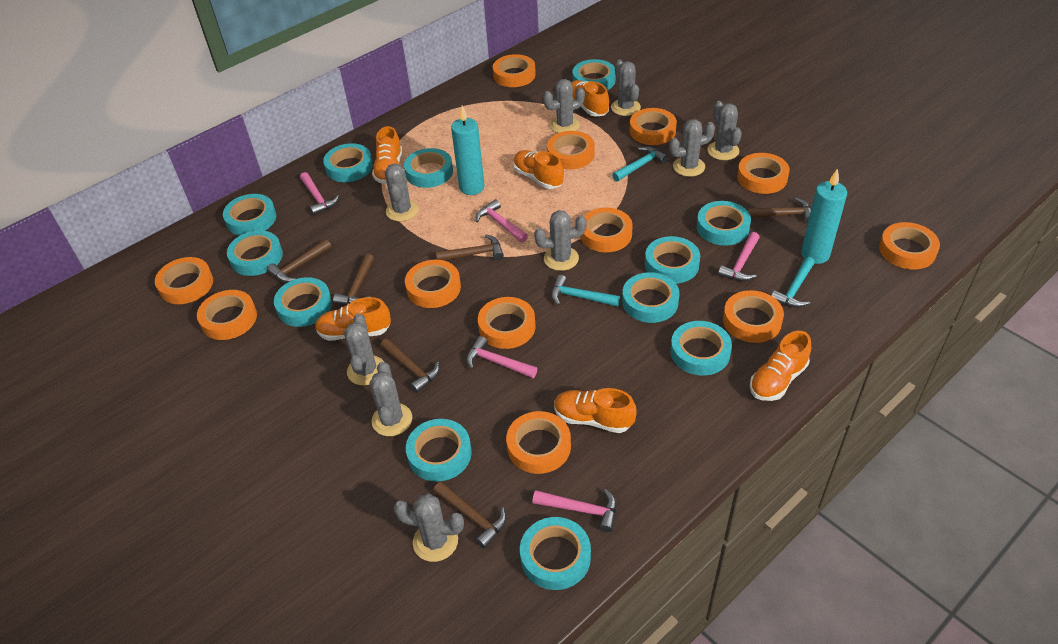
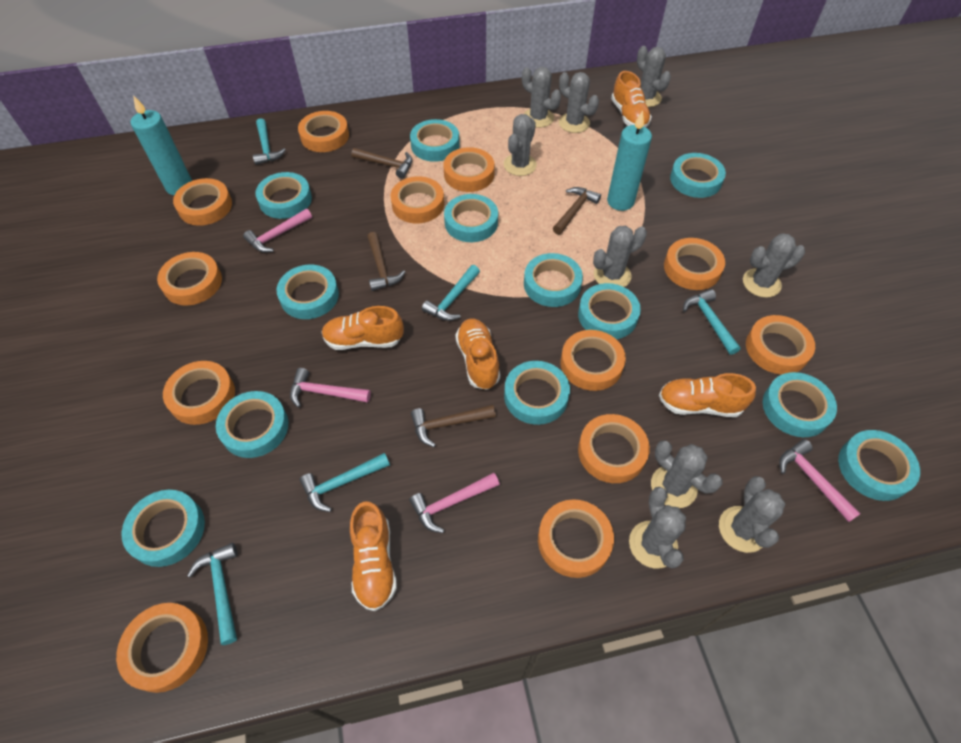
brown hammer: 6 -> 4
orange shoe: 6 -> 5
pink hammer: 5 -> 4
turquoise hammer: 3 -> 5

